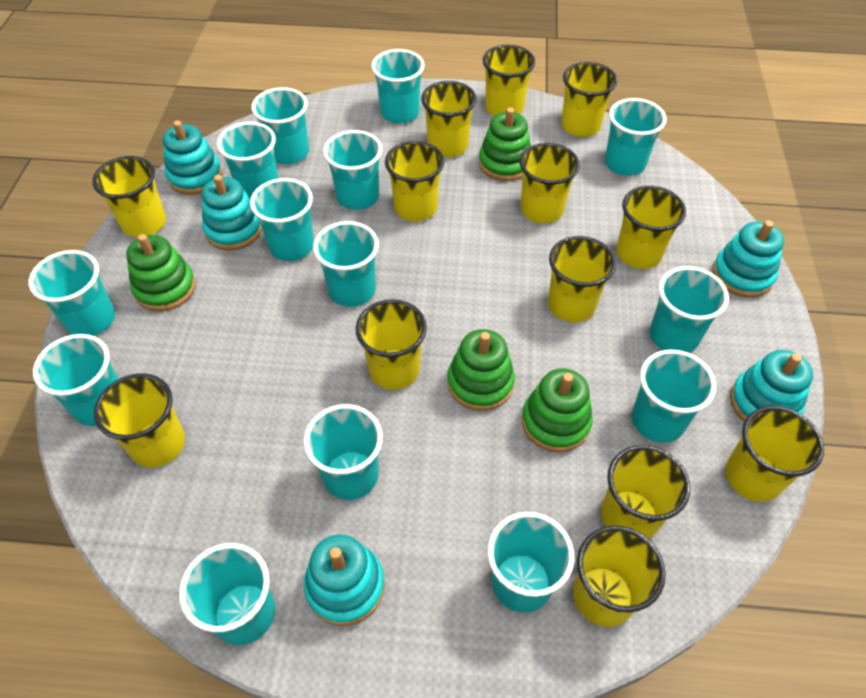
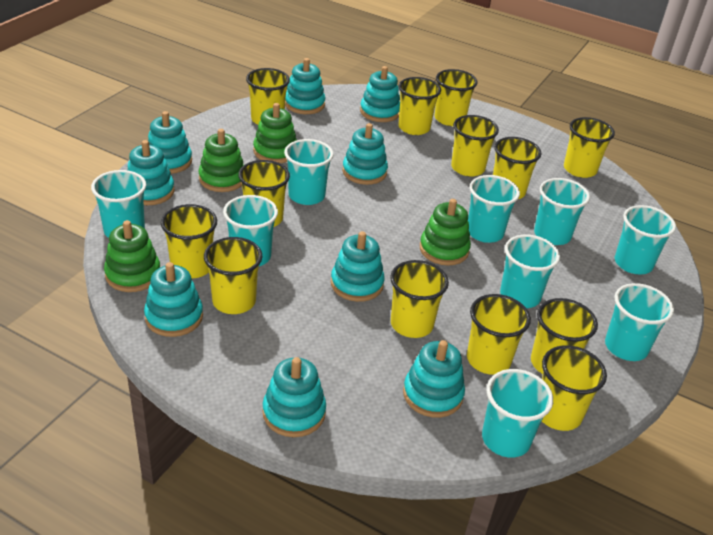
turquoise cup: 14 -> 9
turquoise stacking toy: 5 -> 9

